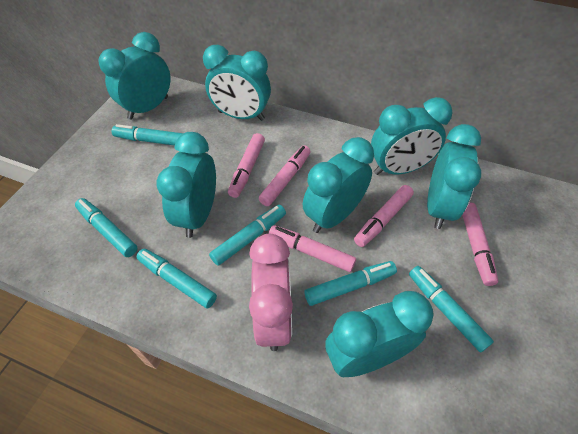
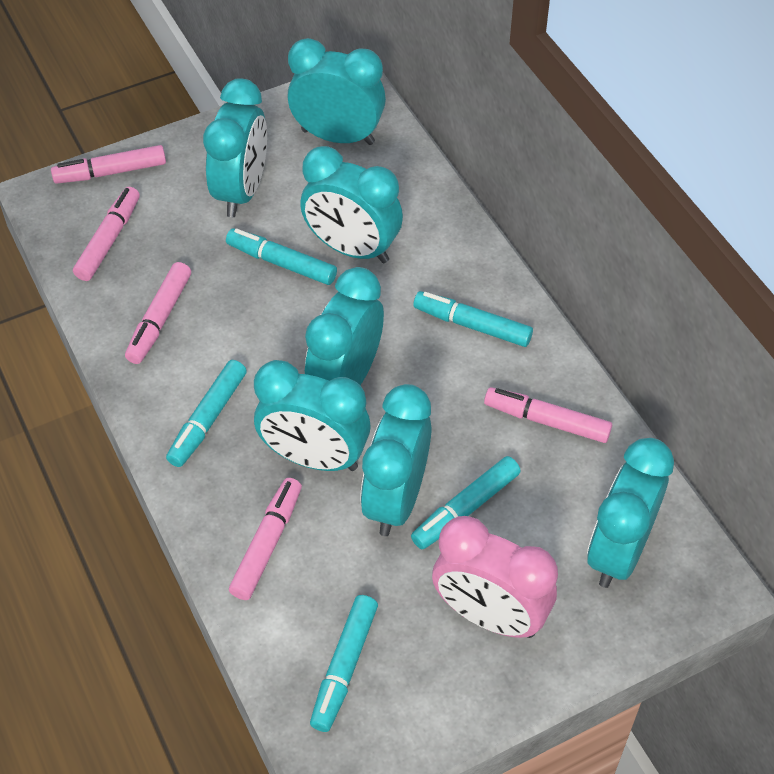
turquoise marker: 6 -> 5

